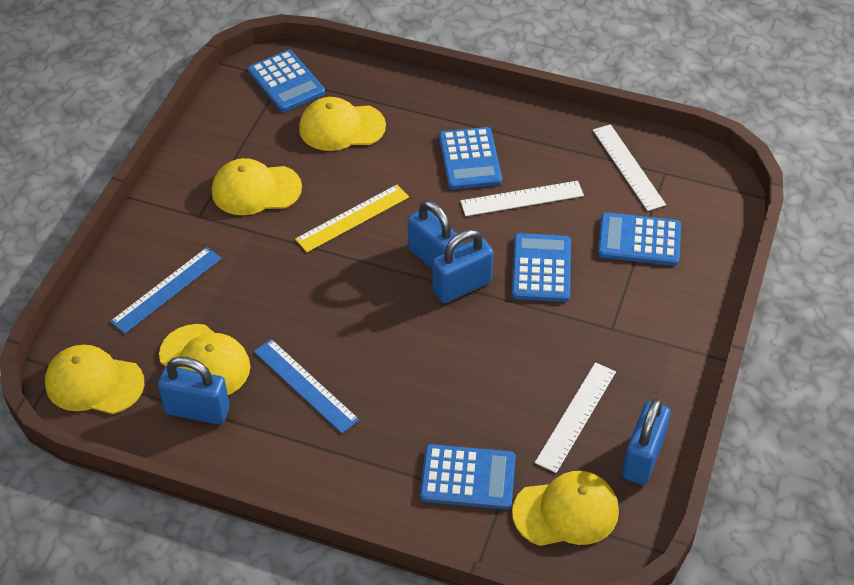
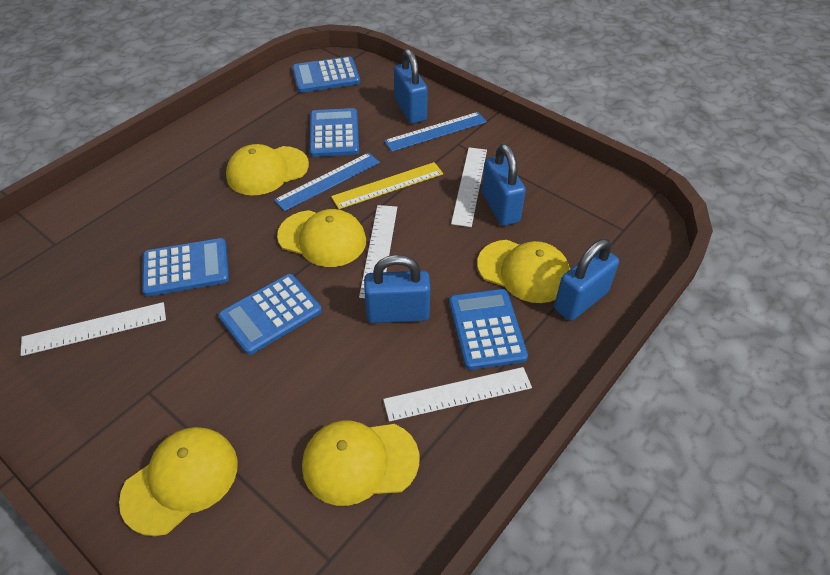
white ruler: 3 -> 4

